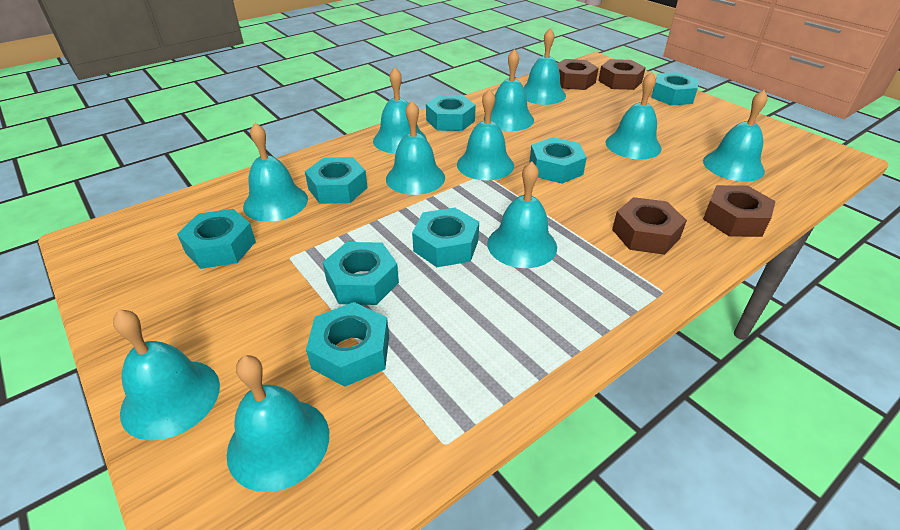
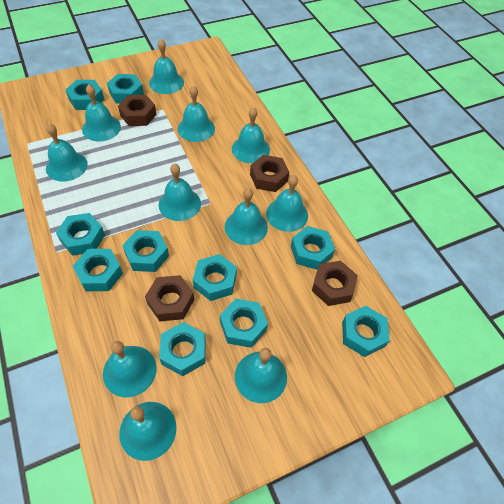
turquoise nut: 8 -> 10

